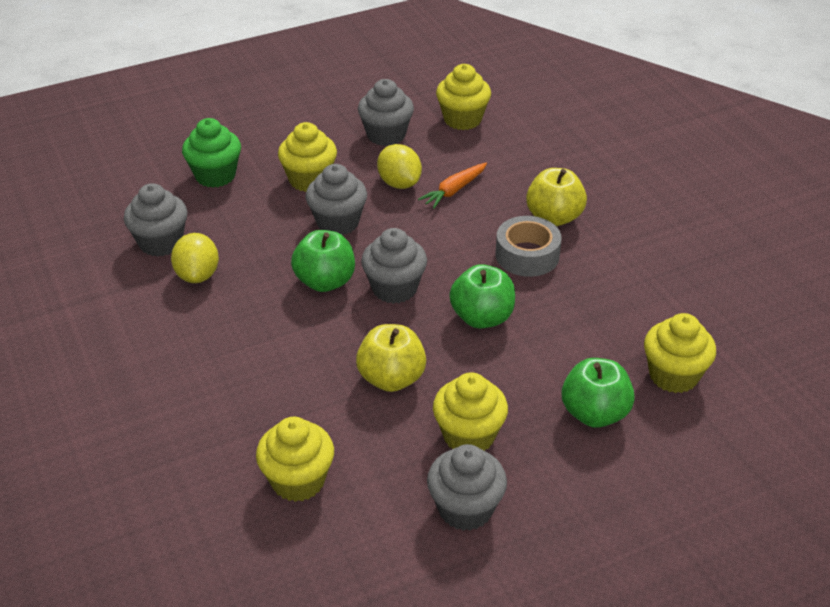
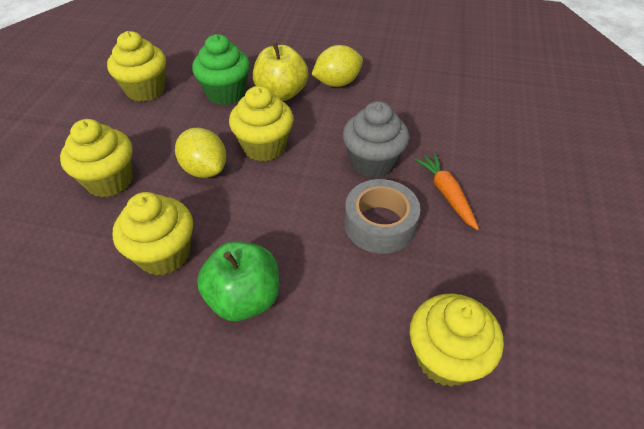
green apple: 3 -> 1
grey cupcake: 5 -> 1
yellow apple: 2 -> 1

